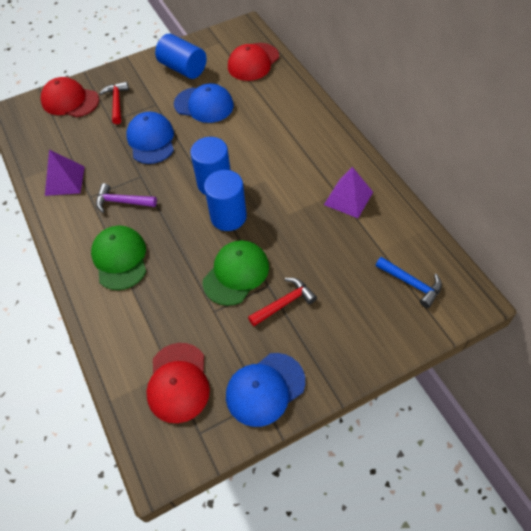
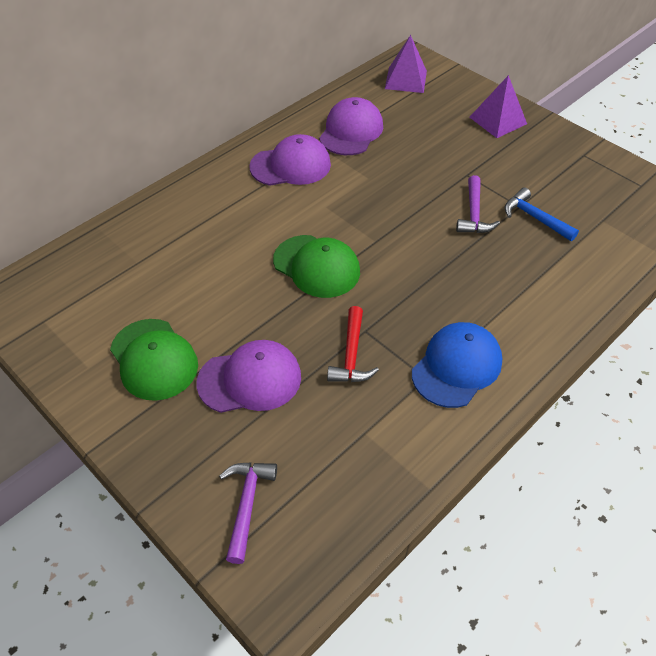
blue cap: 3 -> 1
blue cylinder: 3 -> 0
purple cap: 0 -> 3
purple hammer: 1 -> 2
red cap: 3 -> 0
red hammer: 2 -> 1

